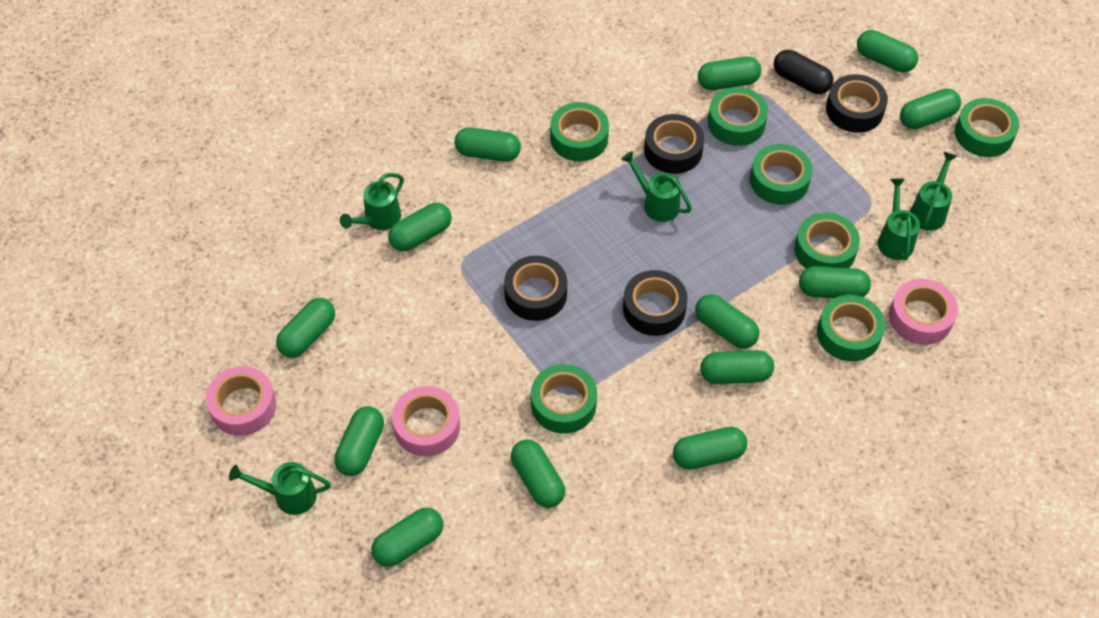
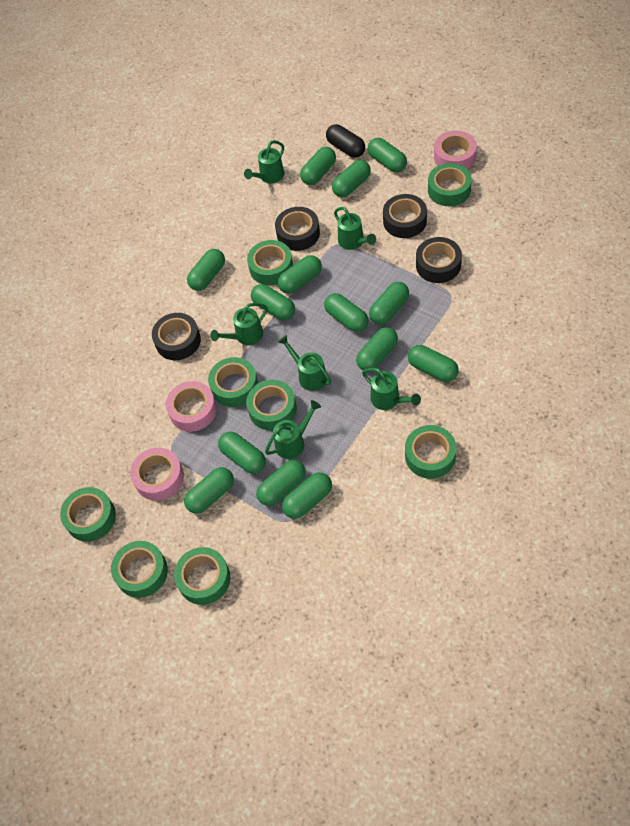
green capsule: 13 -> 14
green tape: 7 -> 8
green watering can: 5 -> 6

